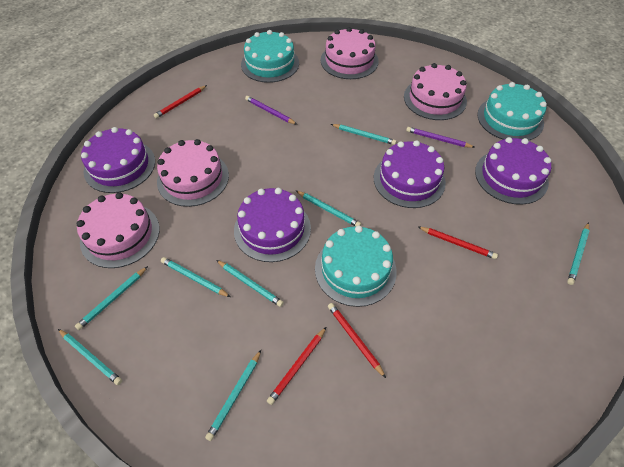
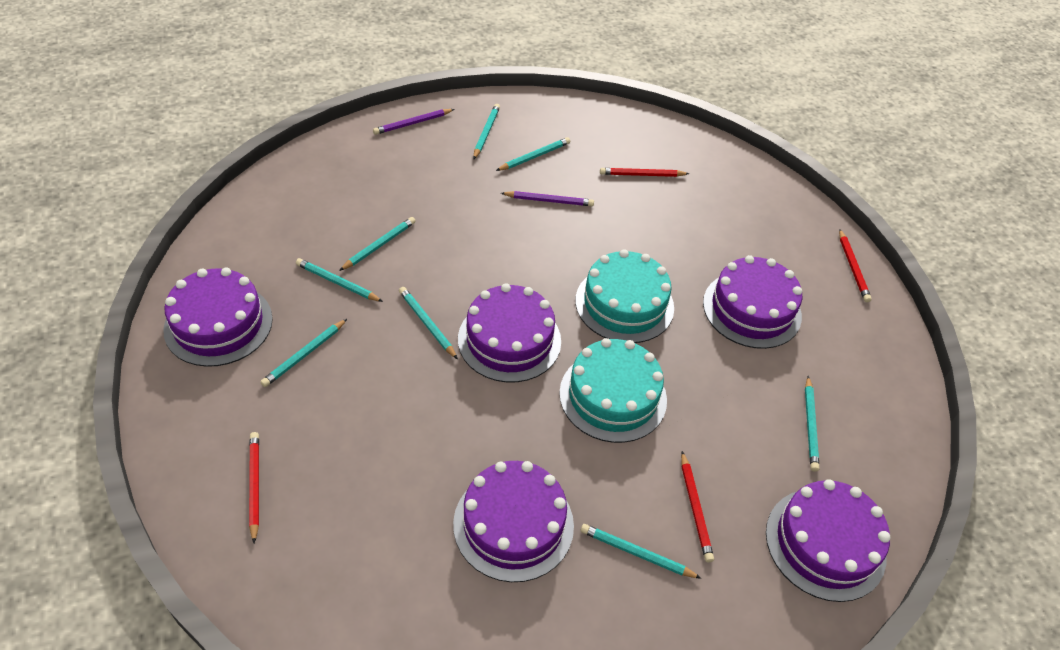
pink cake: 4 -> 0
purple cake: 4 -> 5
turquoise cake: 3 -> 2

